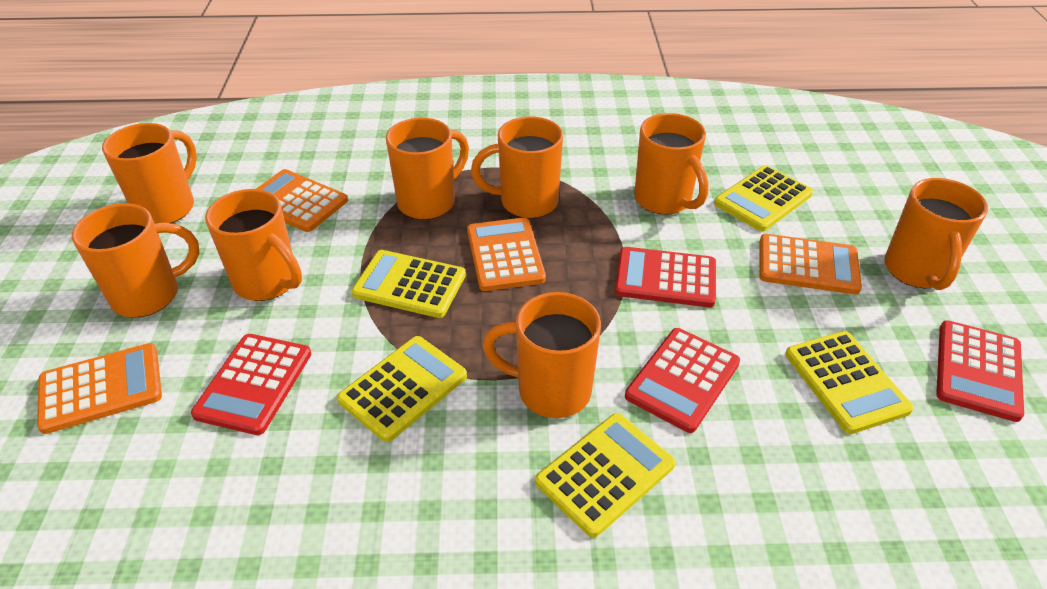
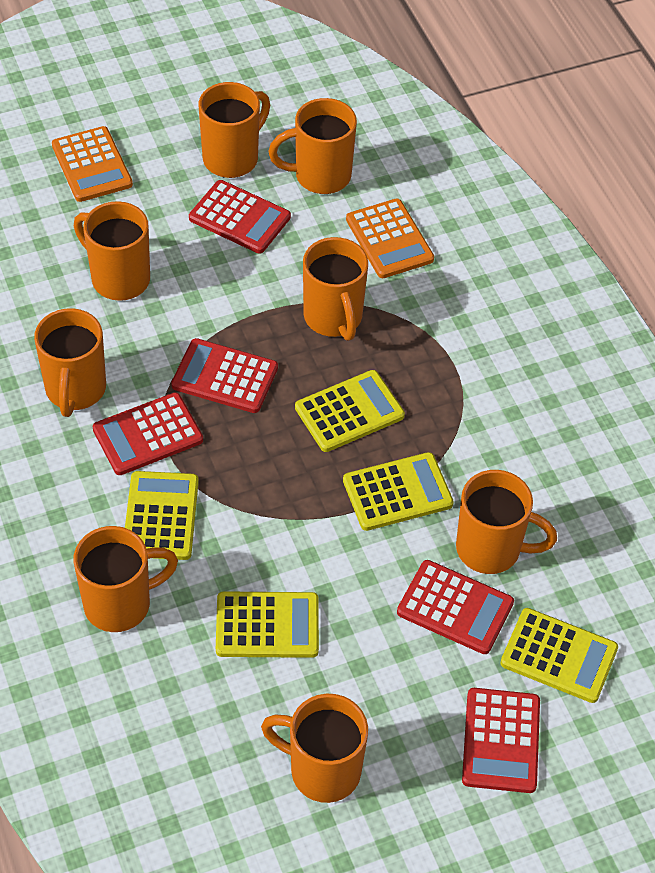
orange calculator: 4 -> 2
red calculator: 4 -> 5

